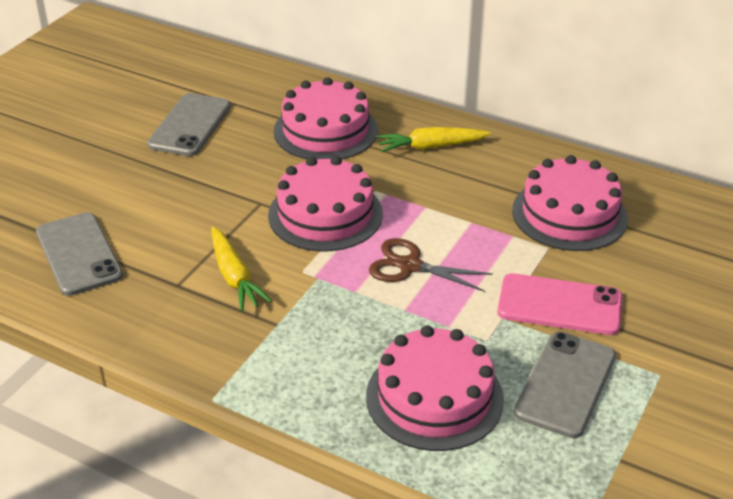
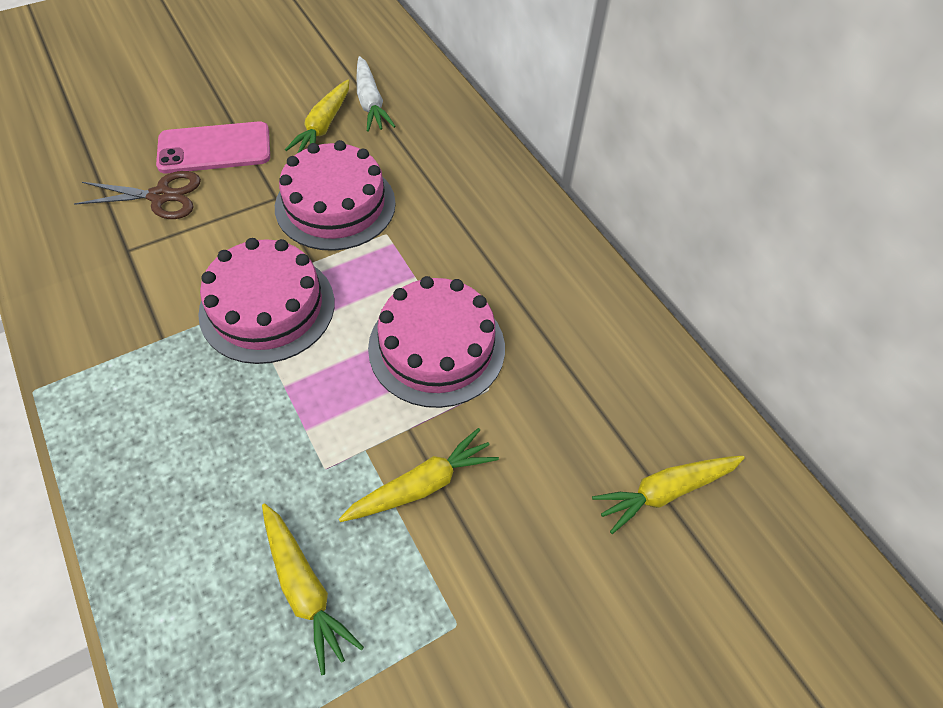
grey phone: 3 -> 0
pink cake: 4 -> 3
white carrot: 0 -> 1
yellow carrot: 2 -> 4

